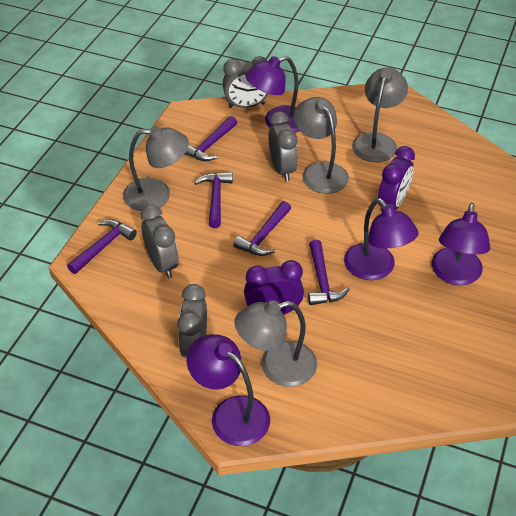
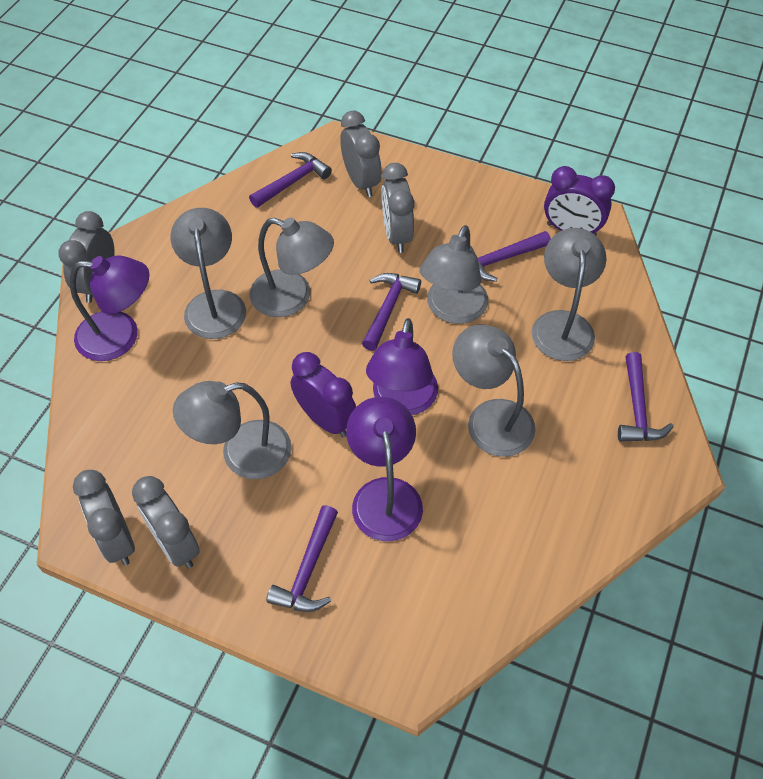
grey clock: 4 -> 5
grey lamp: 4 -> 6
purple lamp: 4 -> 3

